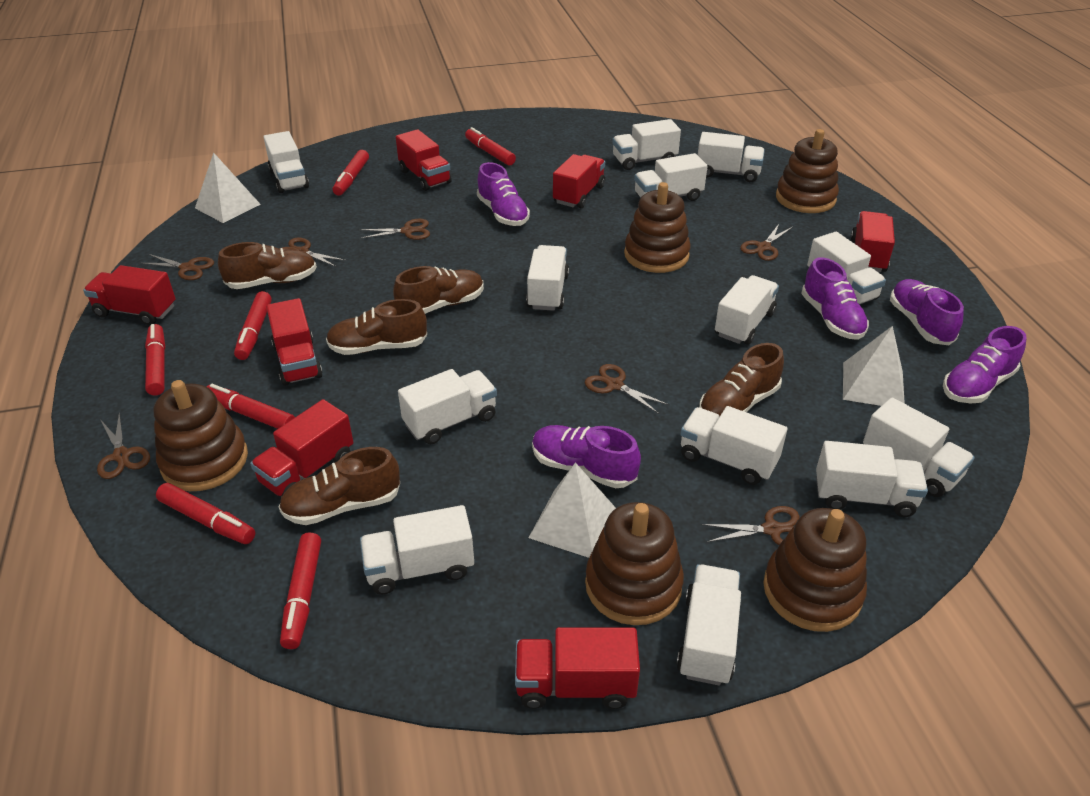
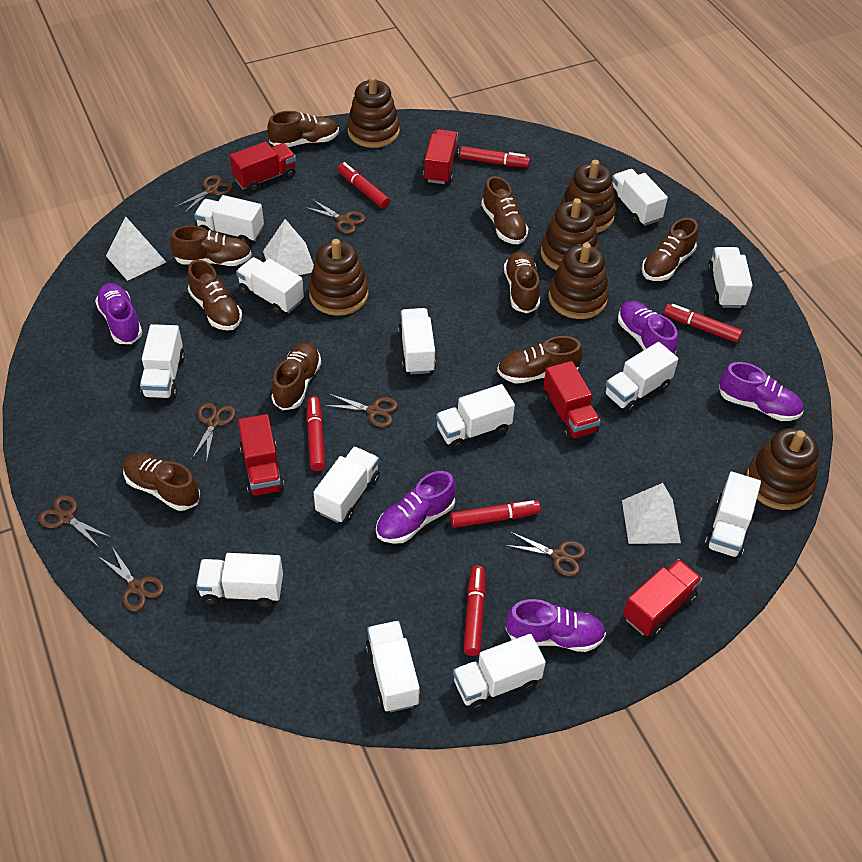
brown shoe: 5 -> 9
brown stacking toy: 5 -> 6
red marker: 7 -> 6
red truck: 7 -> 5

